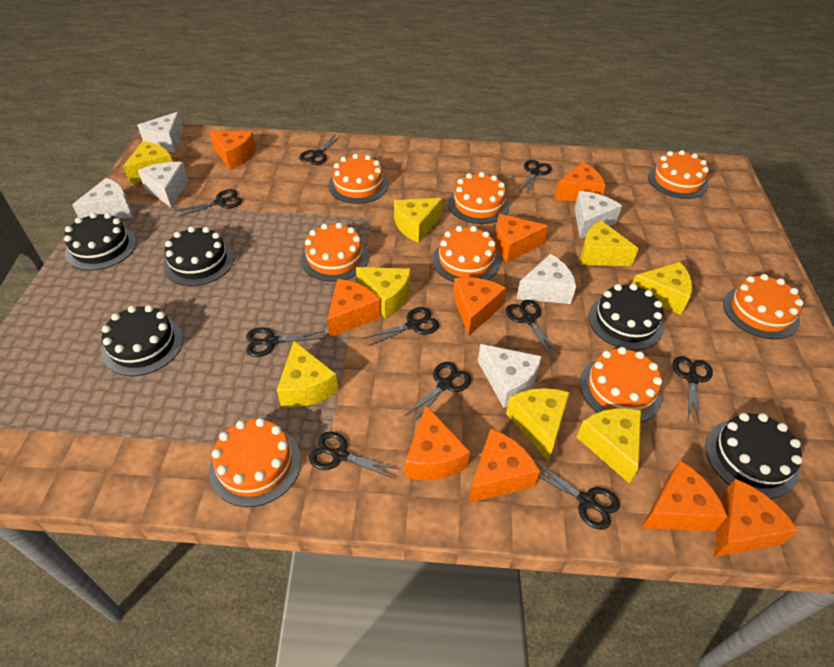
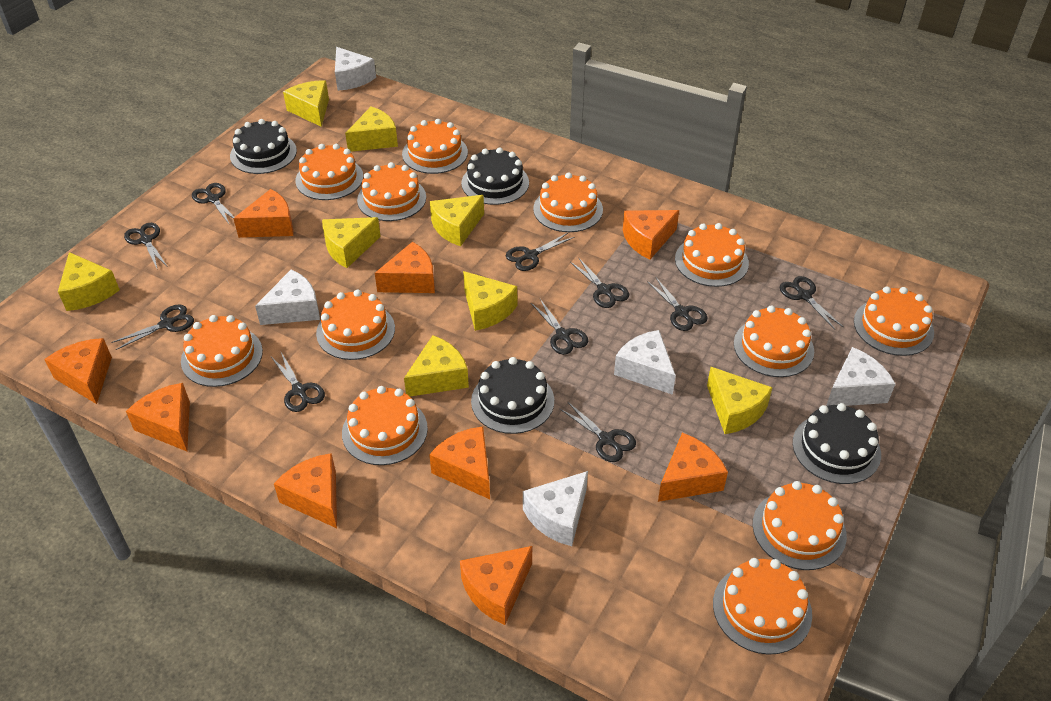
black cake: 5 -> 4
orange cake: 8 -> 12
white cheese: 6 -> 5

